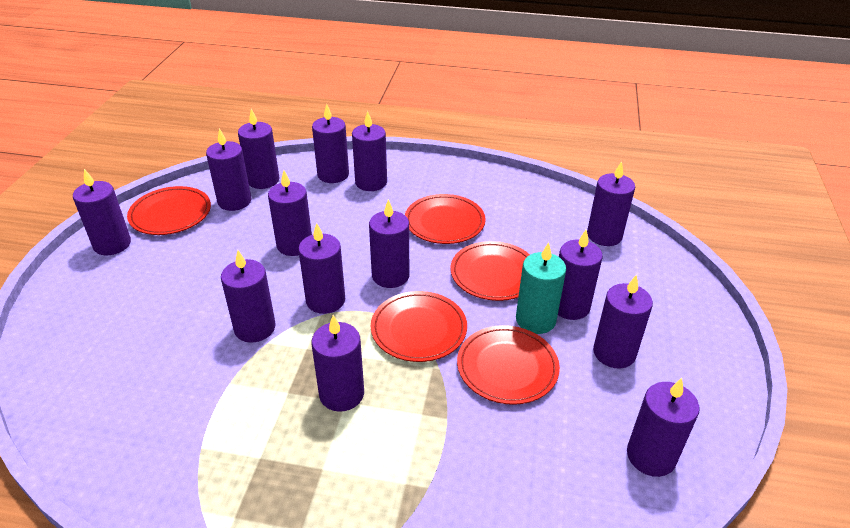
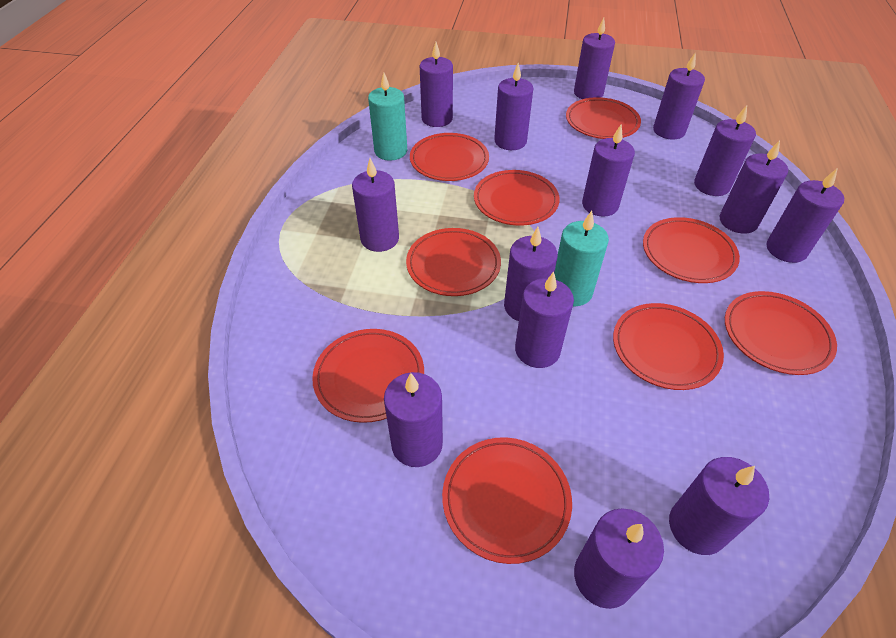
red plate: 5 -> 9
turquoise candle: 1 -> 2

